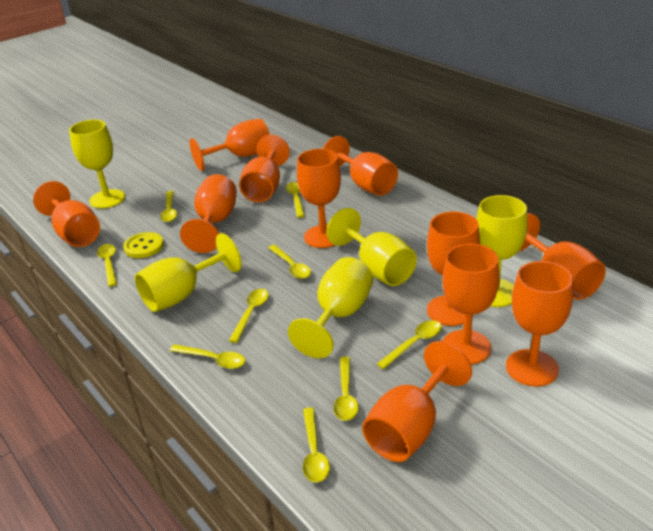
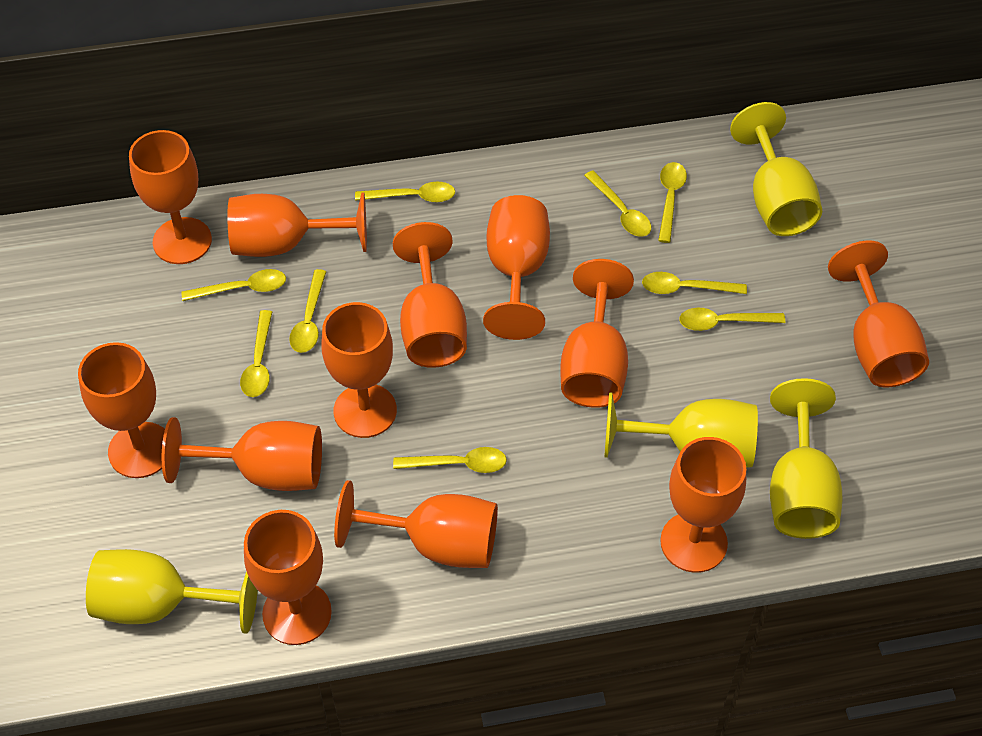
orange goblet: 11 -> 12
yellow button: 1 -> 0
yellow goblet: 5 -> 4

